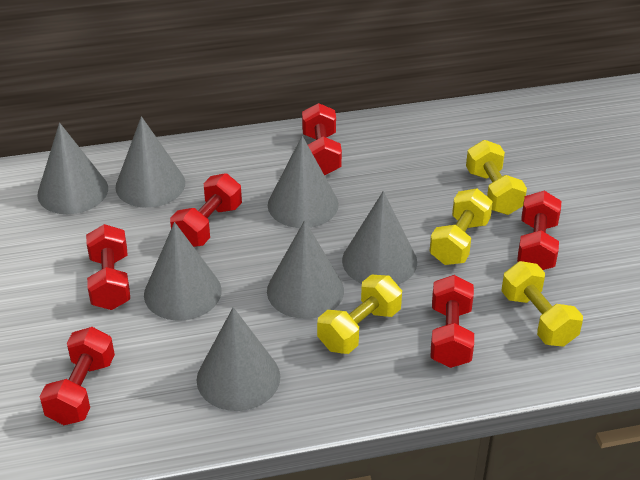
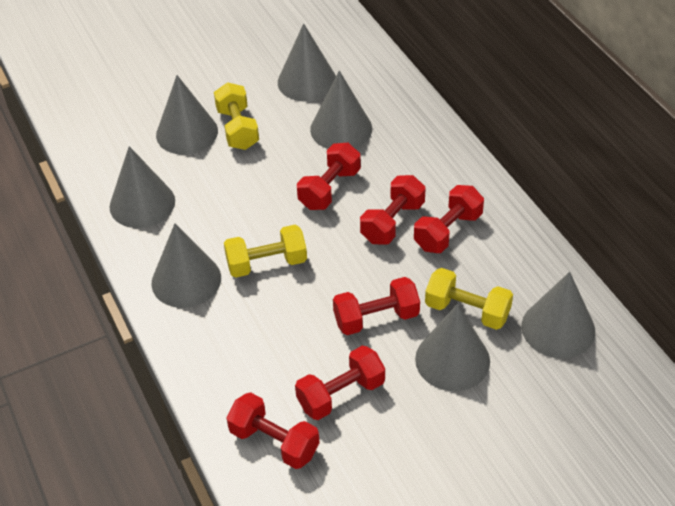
yellow dumbbell: 4 -> 3

